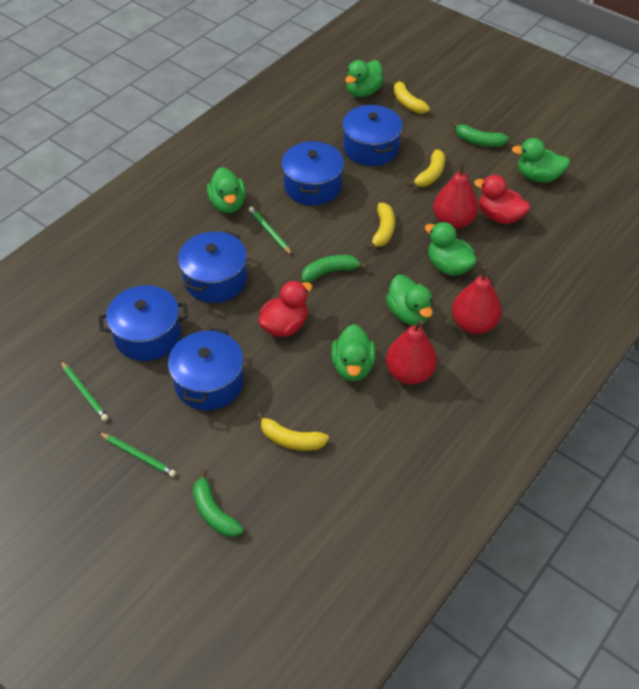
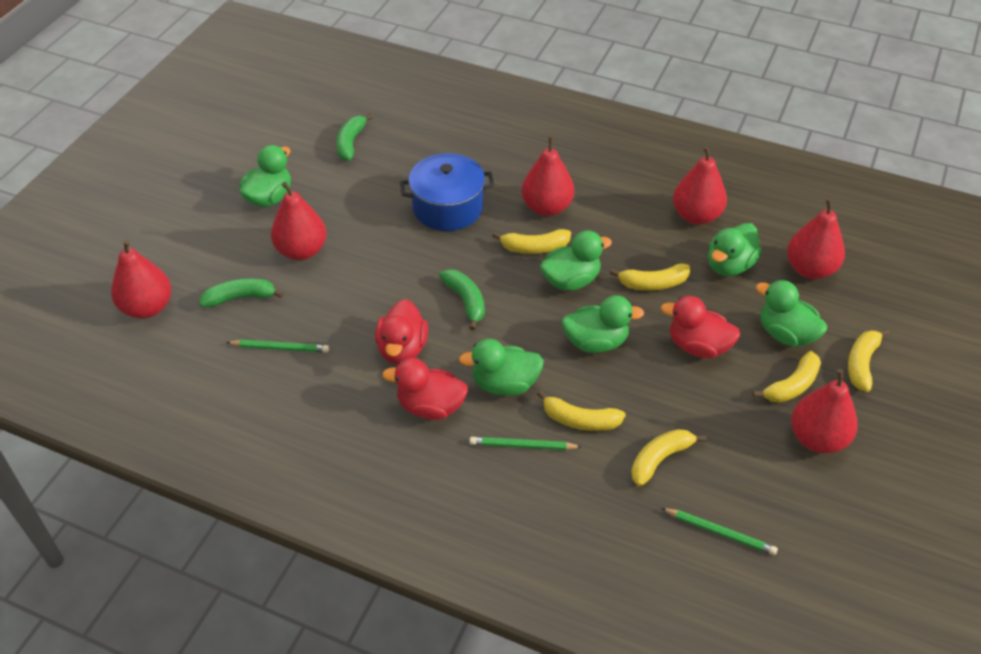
blue pot: 5 -> 1
red duck: 2 -> 3
red pear: 3 -> 6
yellow banana: 4 -> 6

